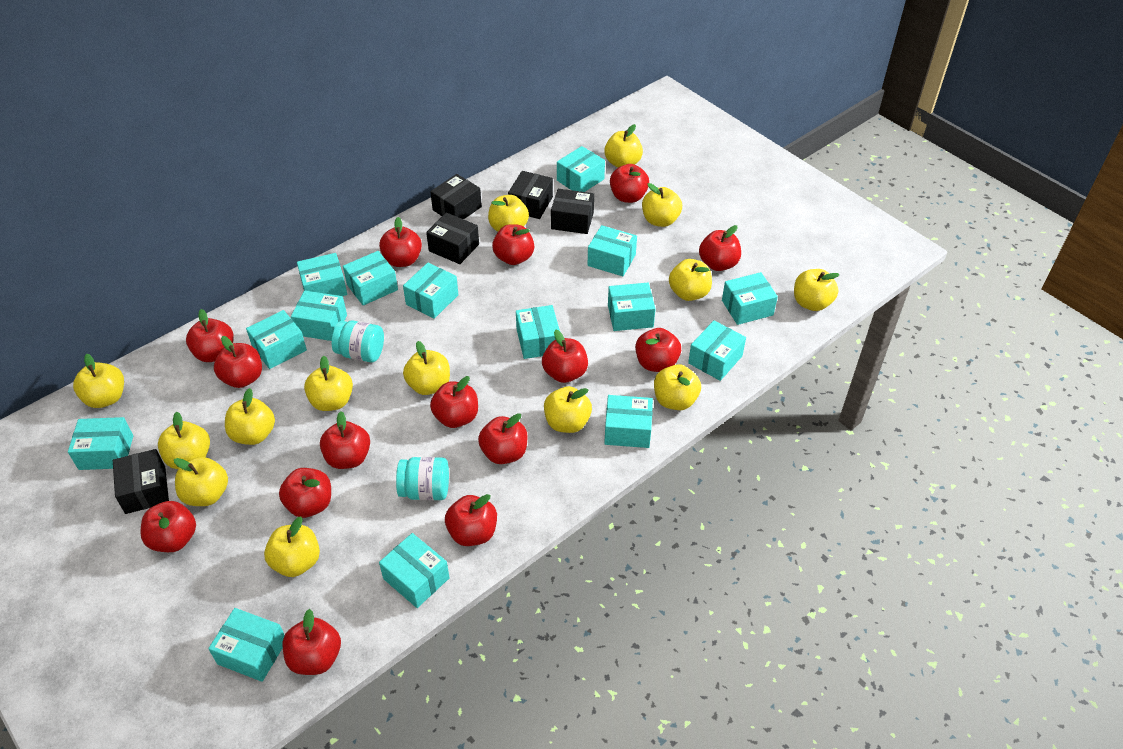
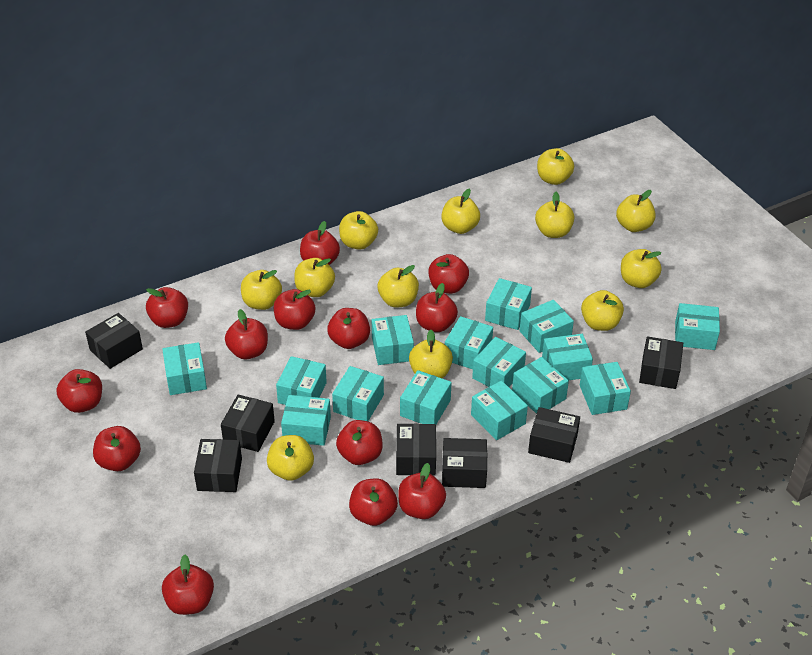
black box: 5 -> 7
red apple: 15 -> 13
turquoise jar: 2 -> 0
yellow apple: 14 -> 12

